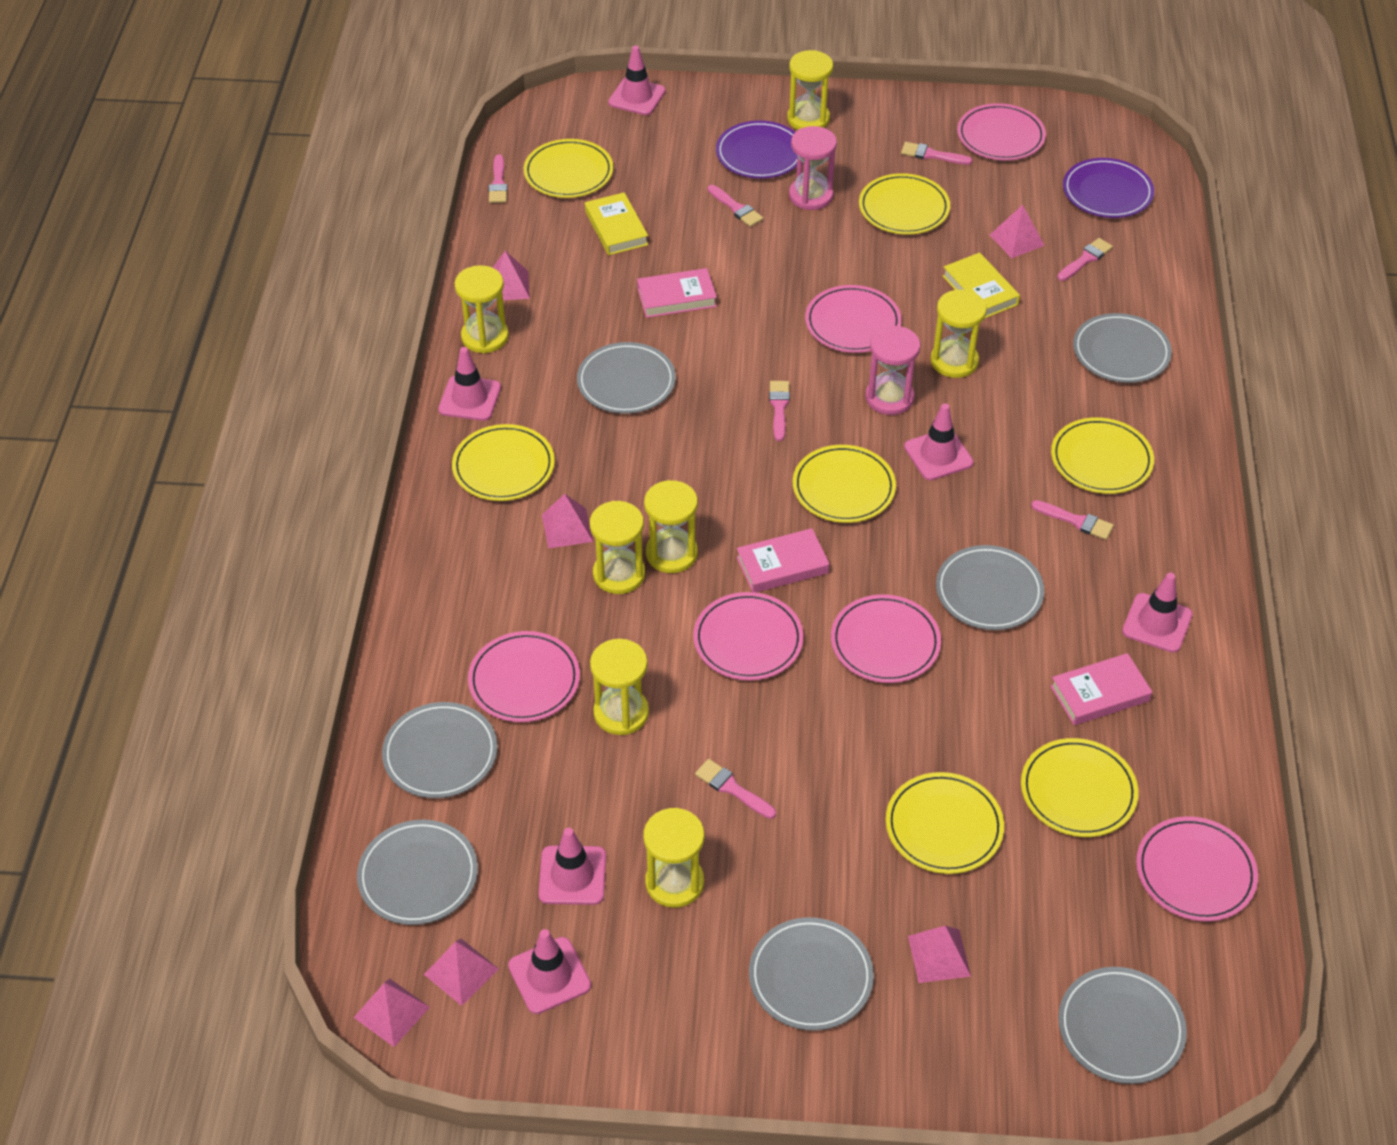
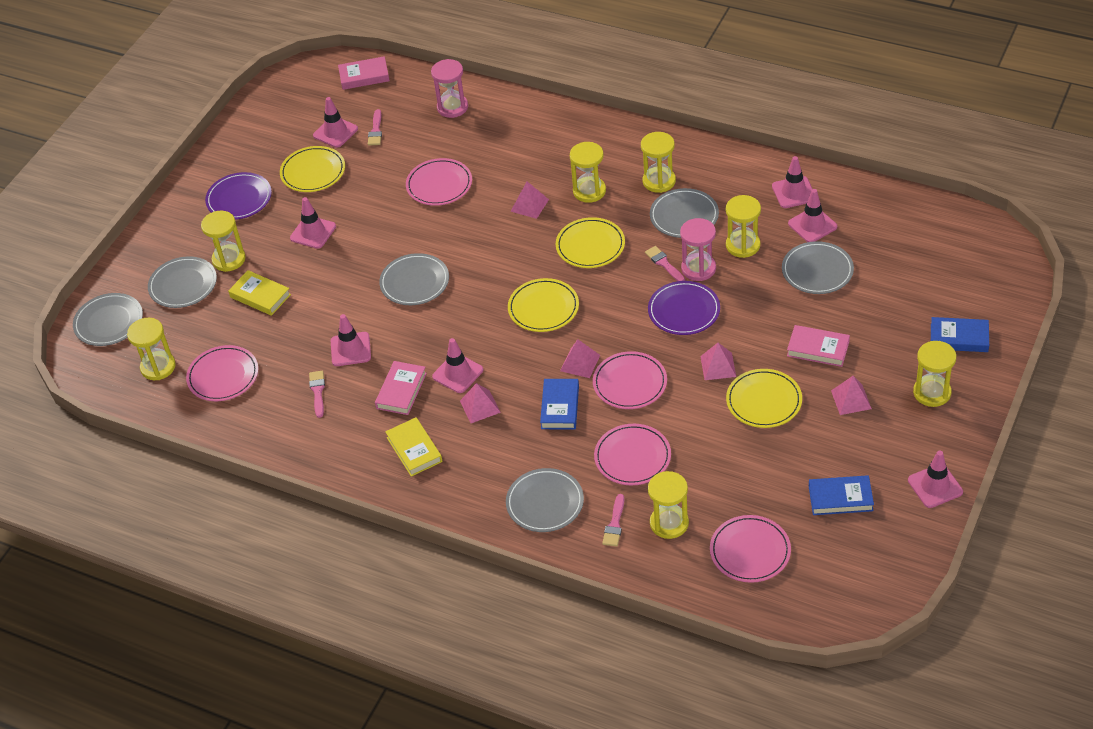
blue book: 0 -> 3
grey plate: 7 -> 6
pink brush: 7 -> 4
pink plate: 6 -> 5
pink pyramid: 6 -> 5
pink traffic cone: 6 -> 7
yellow plate: 7 -> 4

